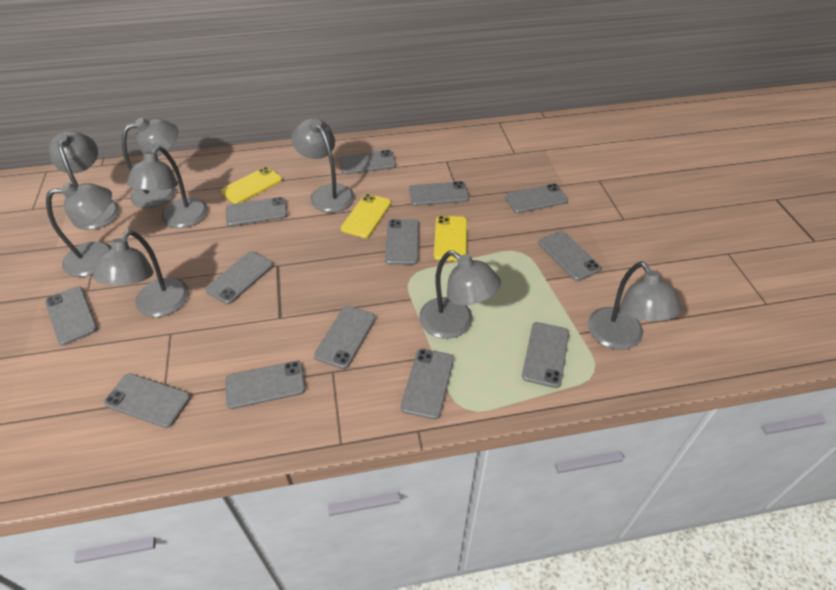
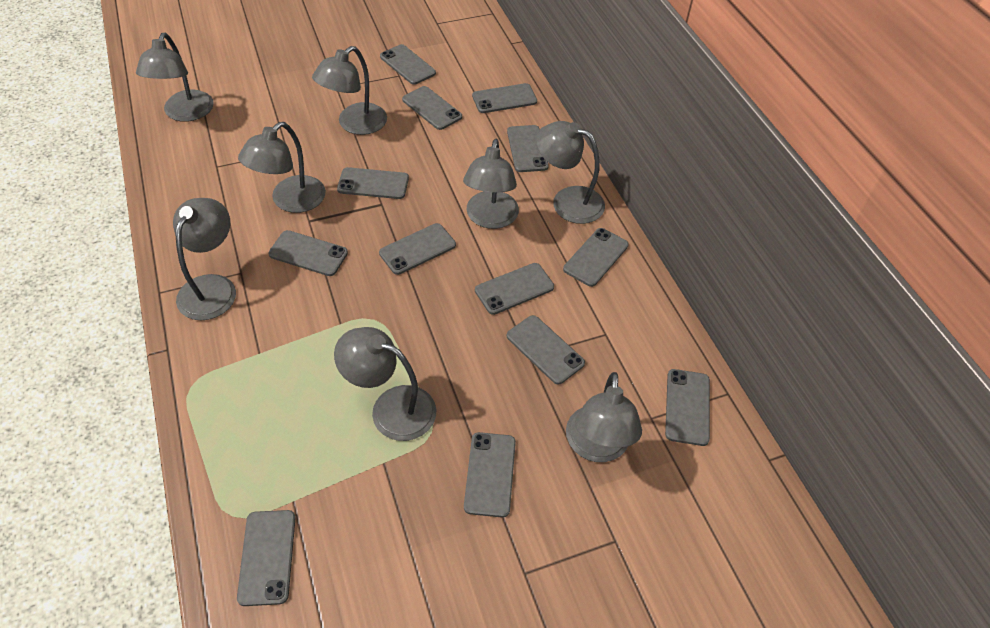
yellow phone: 3 -> 0

